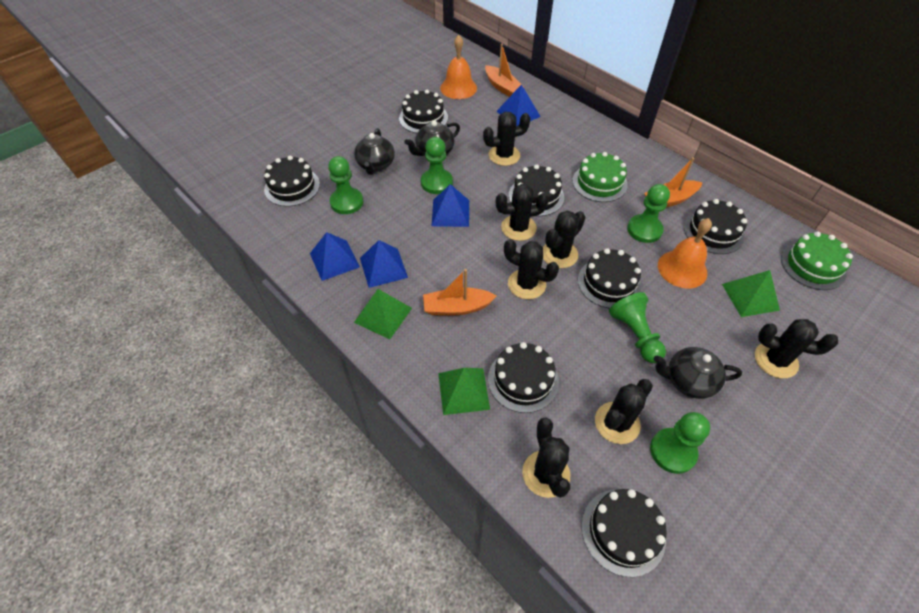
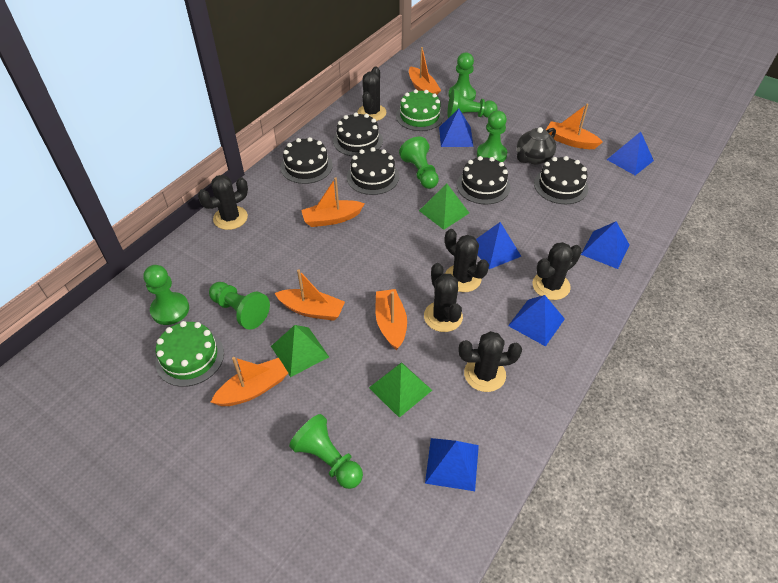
black cactus: 7 -> 6
black cake: 7 -> 5
black teapot: 3 -> 1
blue pyramid: 4 -> 6
green pawn: 5 -> 7
orange bell: 2 -> 0
orange boat: 3 -> 6

